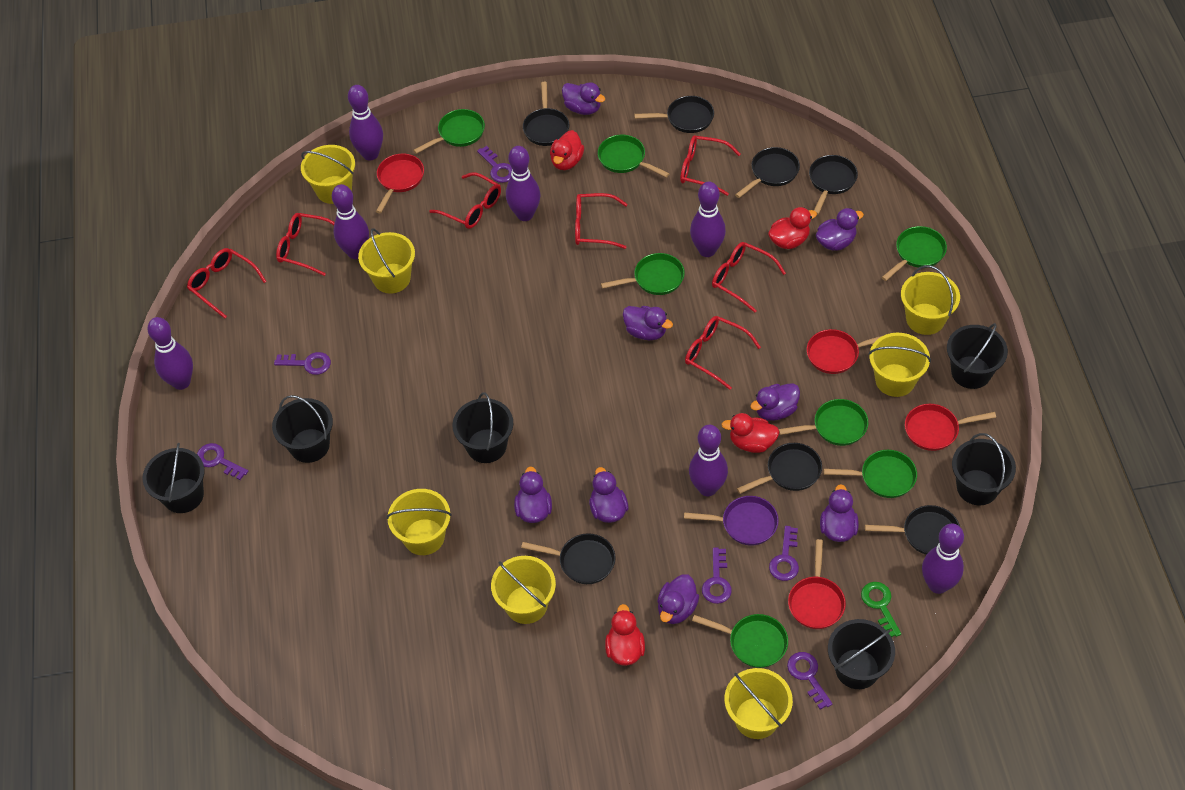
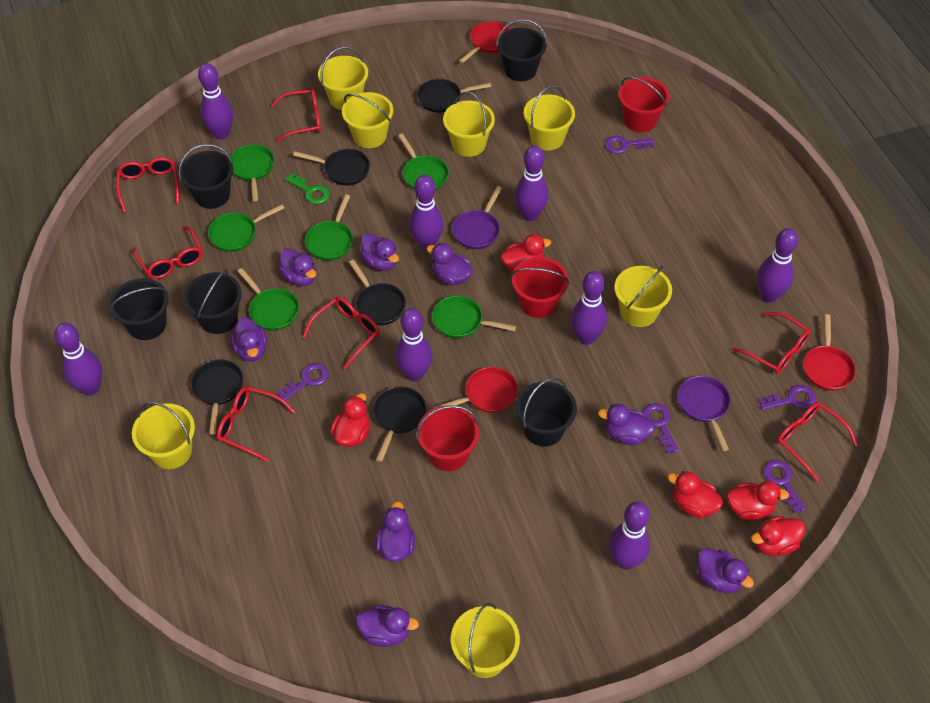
black bucket: 6 -> 5
black pan: 7 -> 5
green pan: 7 -> 6
purple bowling pin: 7 -> 8
purple key: 6 -> 5
purple pan: 1 -> 2
red bucket: 0 -> 3
red duck: 4 -> 5
red pan: 4 -> 3

